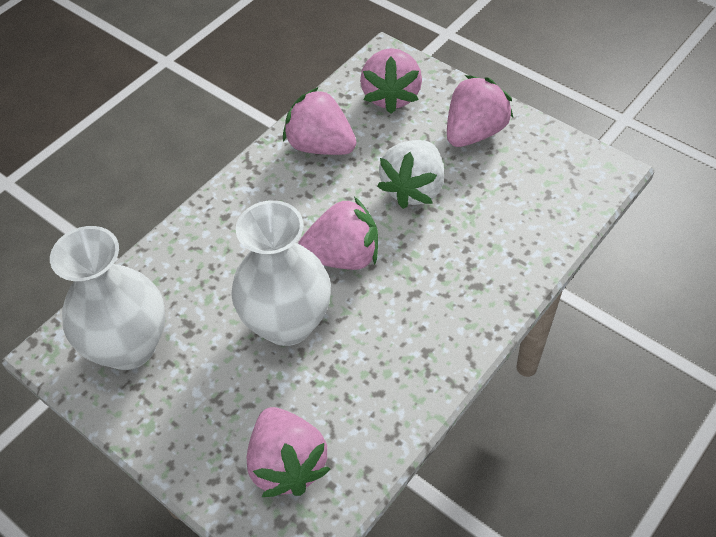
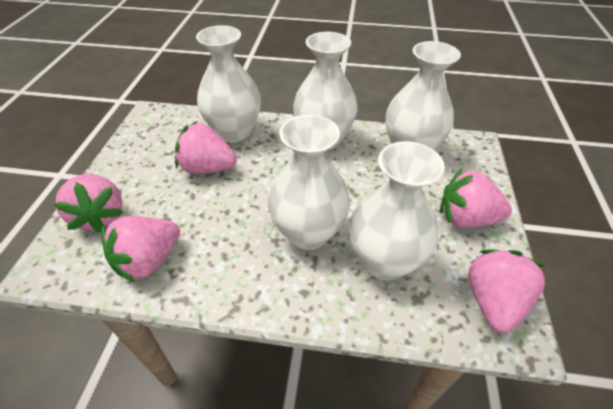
white strawberry: 1 -> 0
white vase: 2 -> 5

